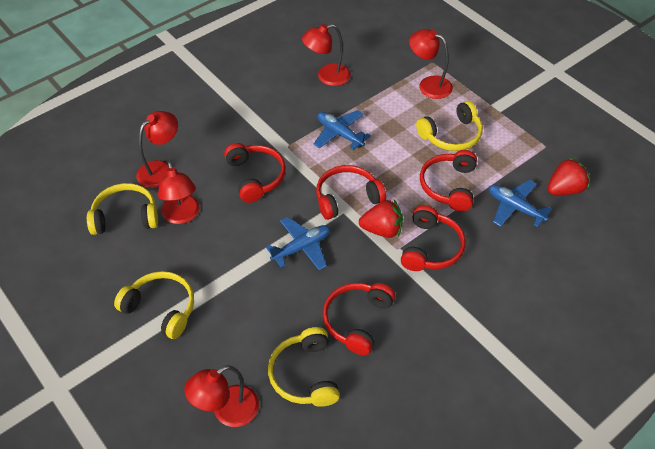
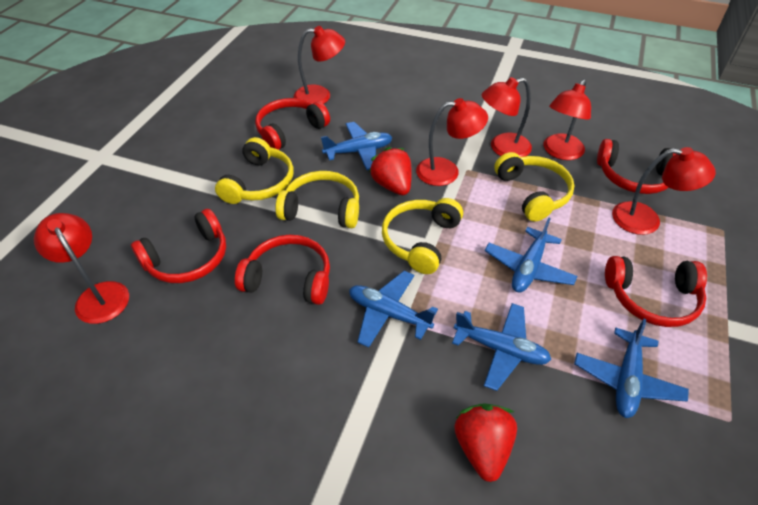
blue plane: 3 -> 5
red lamp: 5 -> 6

